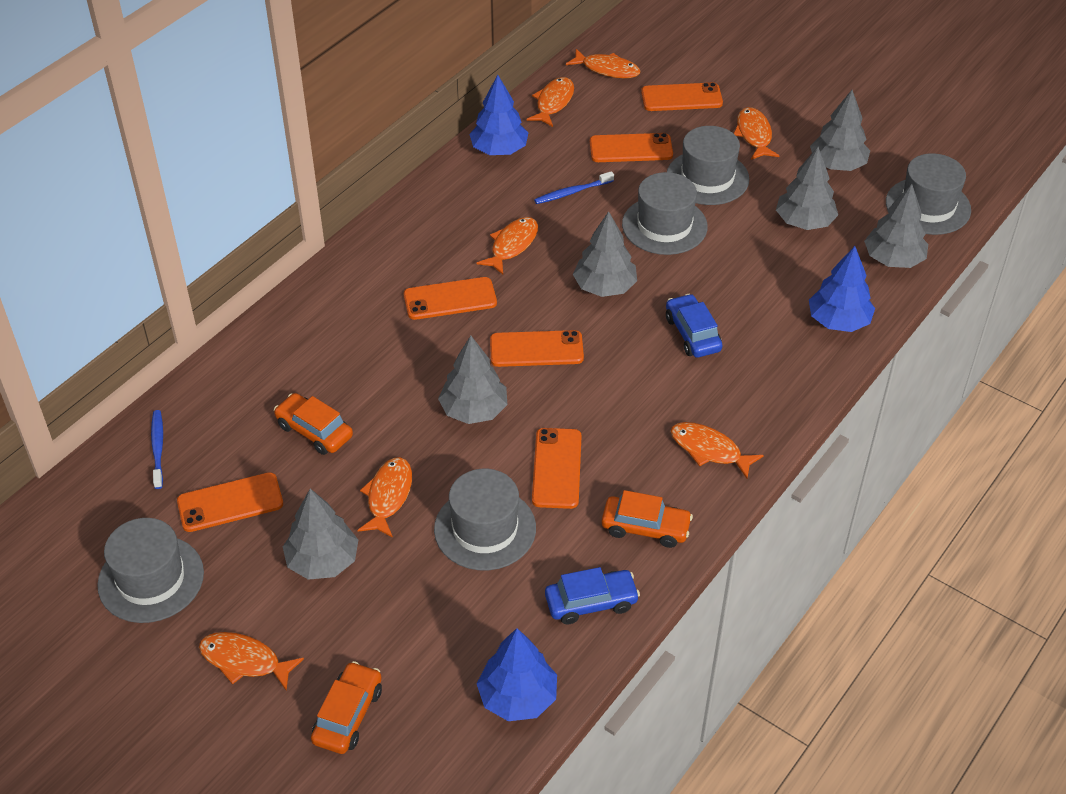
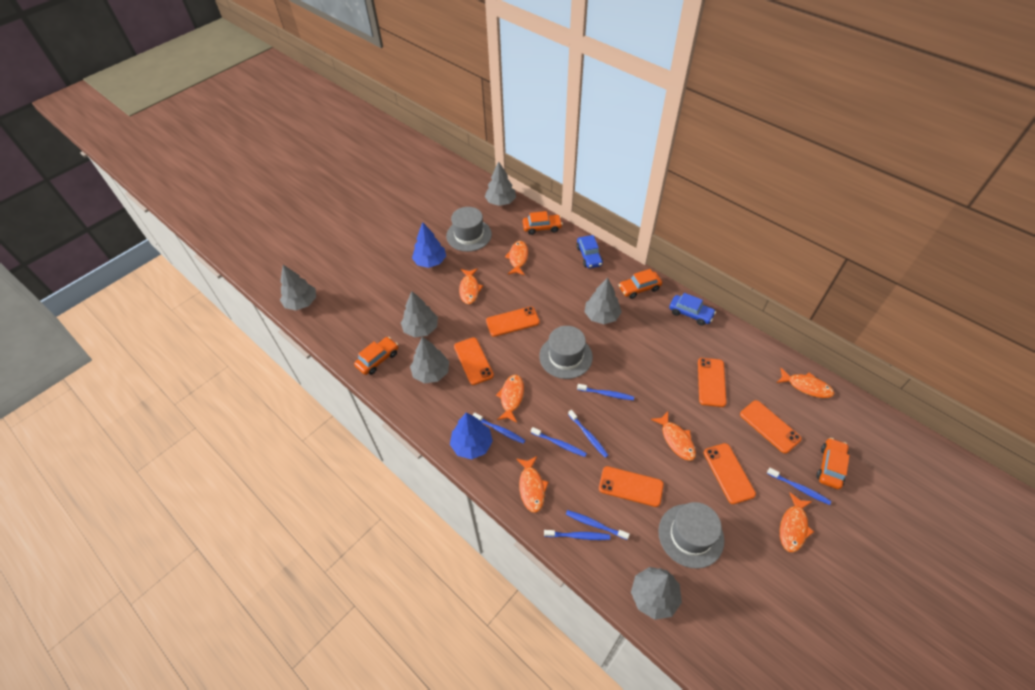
blue toothbrush: 2 -> 7
blue tree: 3 -> 2
grey hat: 5 -> 3
orange car: 3 -> 4

